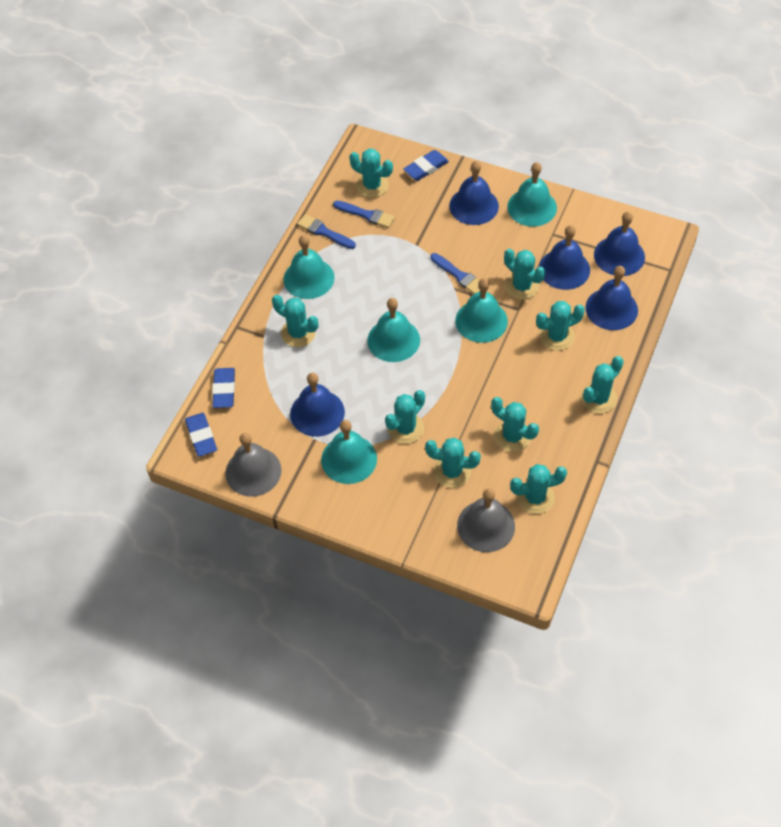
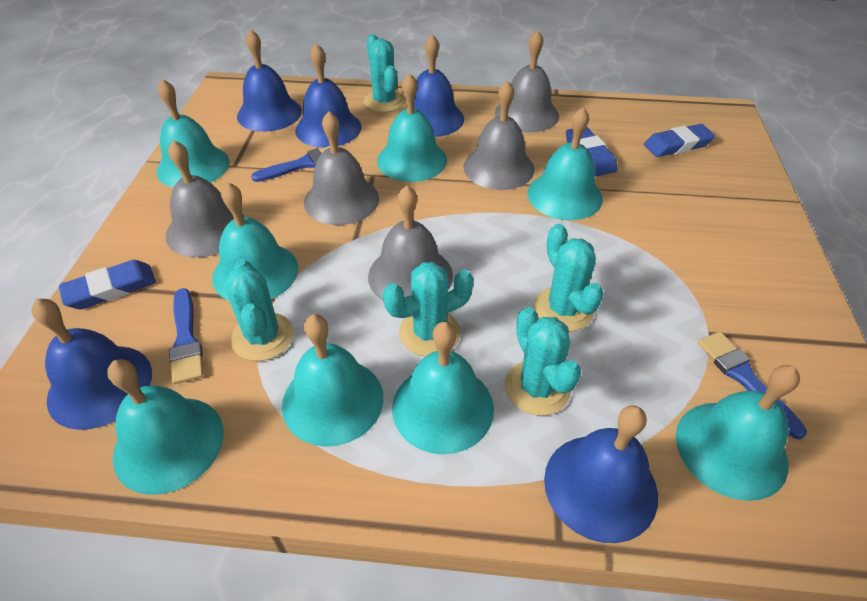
grey bell: 2 -> 5
turquoise bell: 5 -> 8
turquoise cactus: 9 -> 5

